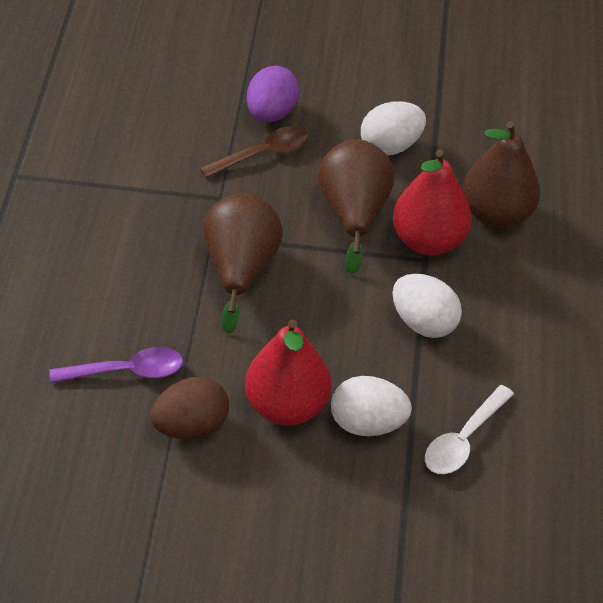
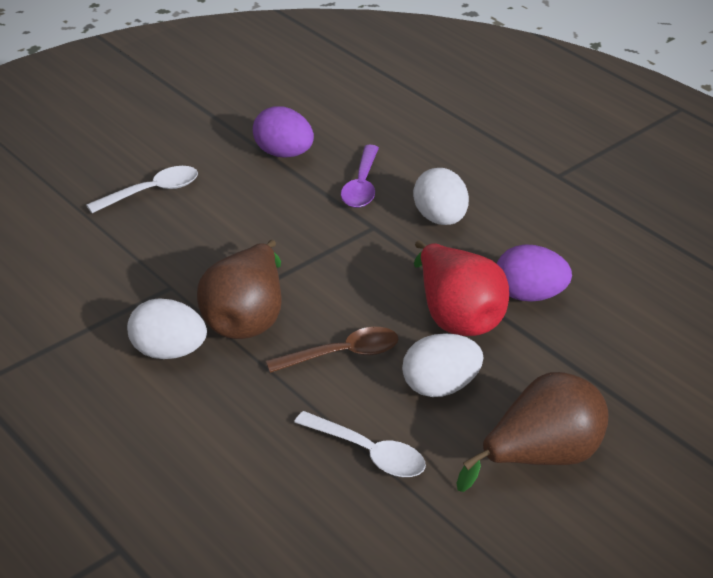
brown egg: 1 -> 0
brown pear: 3 -> 2
purple egg: 1 -> 2
red pear: 2 -> 1
white spoon: 1 -> 2

